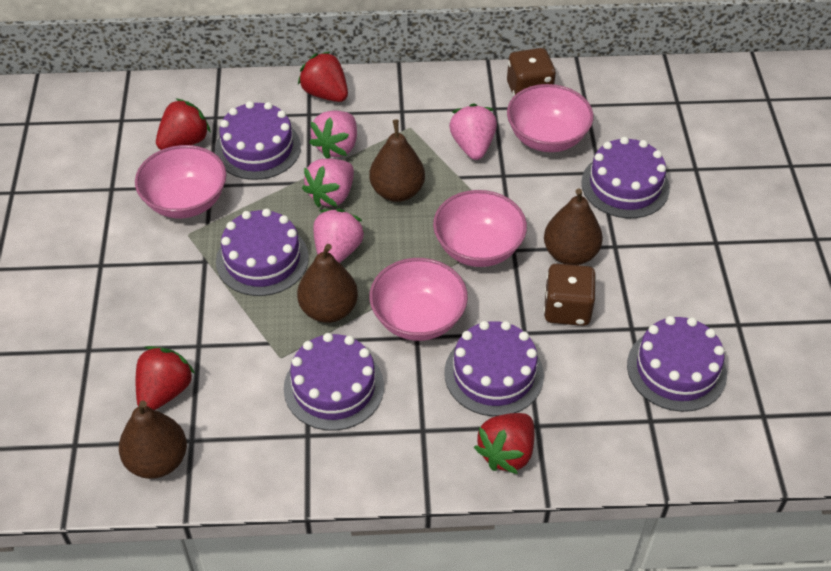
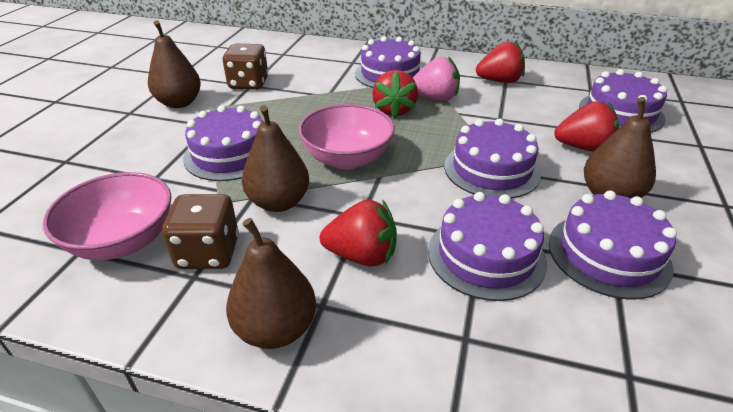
pink bowl: 4 -> 2
pink strawberry: 4 -> 1

